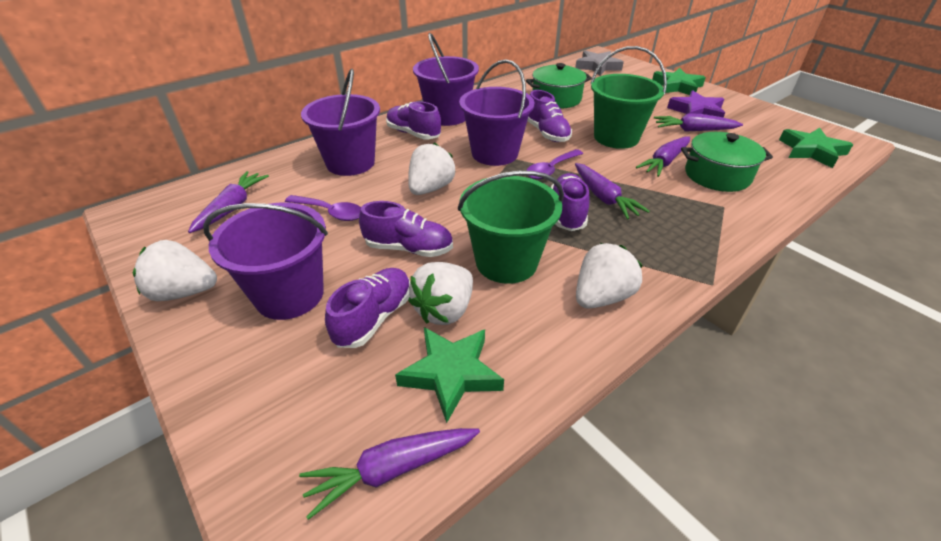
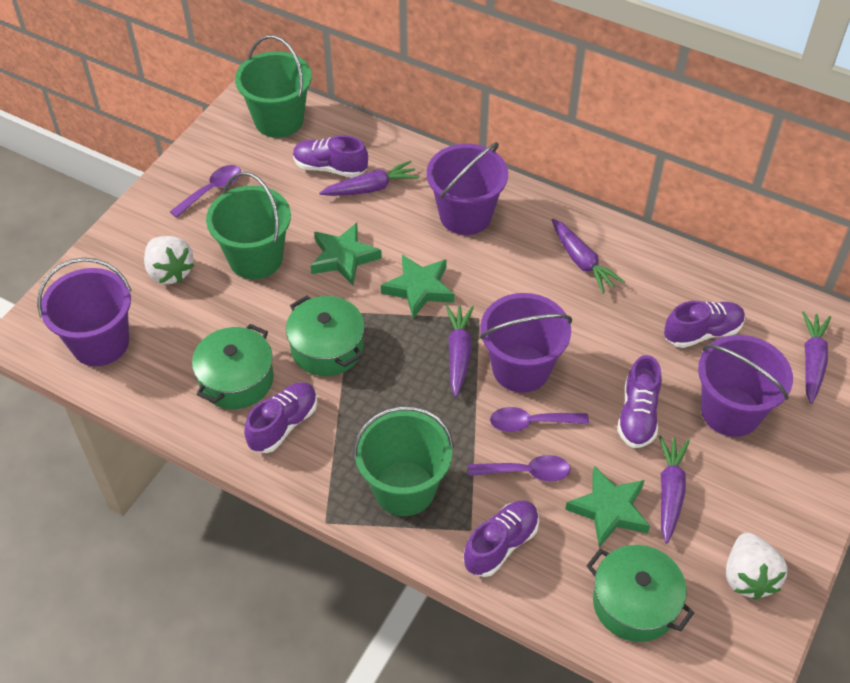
green bucket: 2 -> 3
green pot: 2 -> 3
grey star: 1 -> 0
purple spoon: 2 -> 3
purple star: 1 -> 0
white strawberry: 4 -> 2

